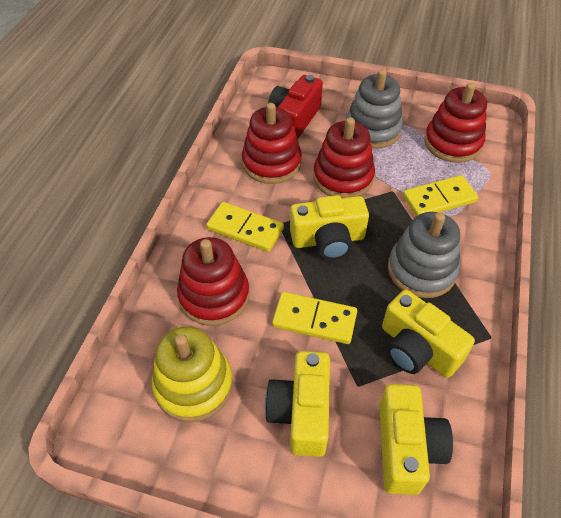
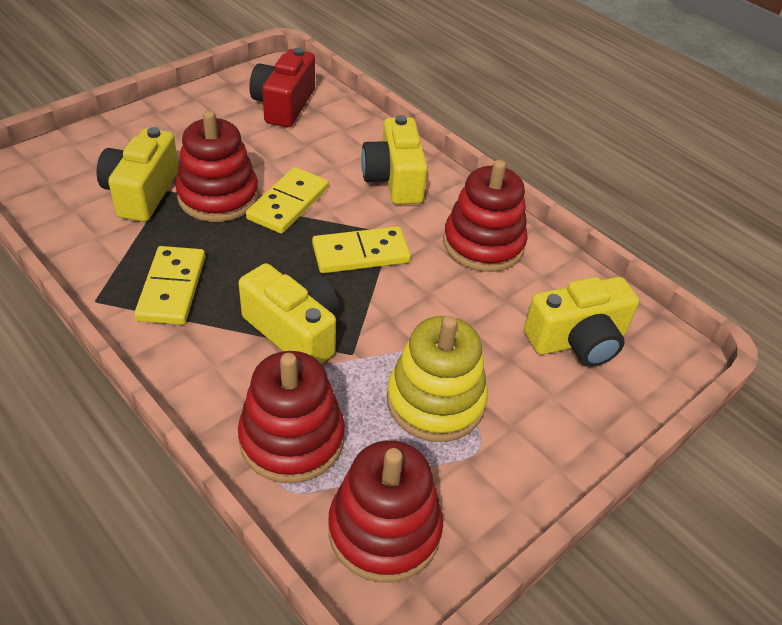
grey stacking toy: 2 -> 0

